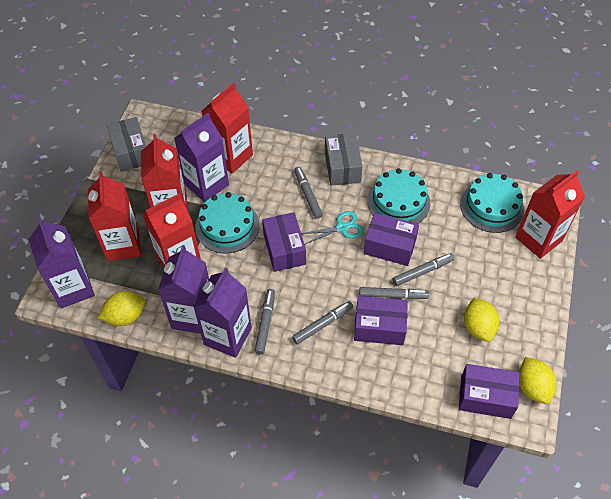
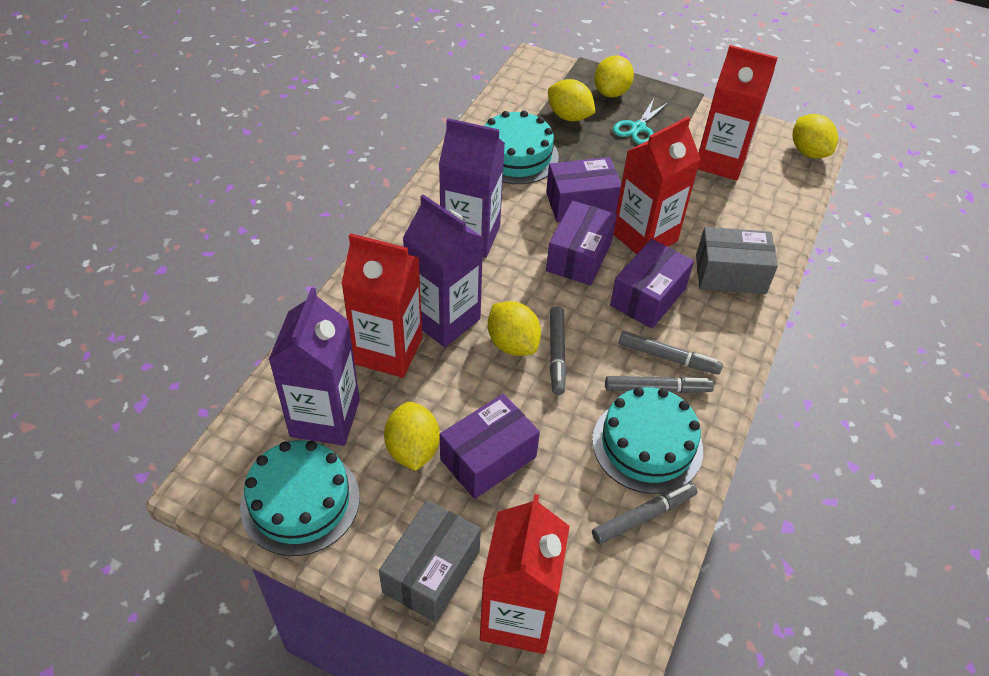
grey marker: 5 -> 4
purple carton: 4 -> 3
red carton: 5 -> 4
yellow lemon: 3 -> 5

